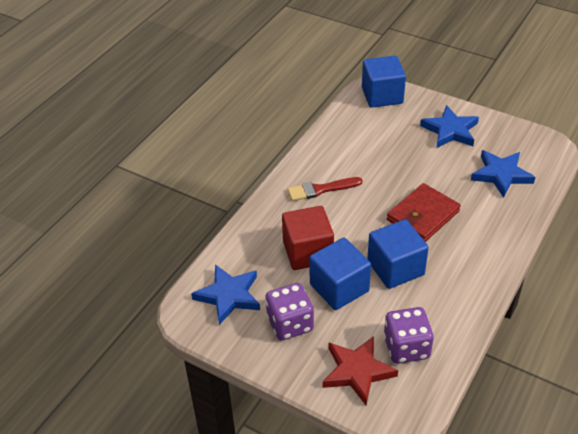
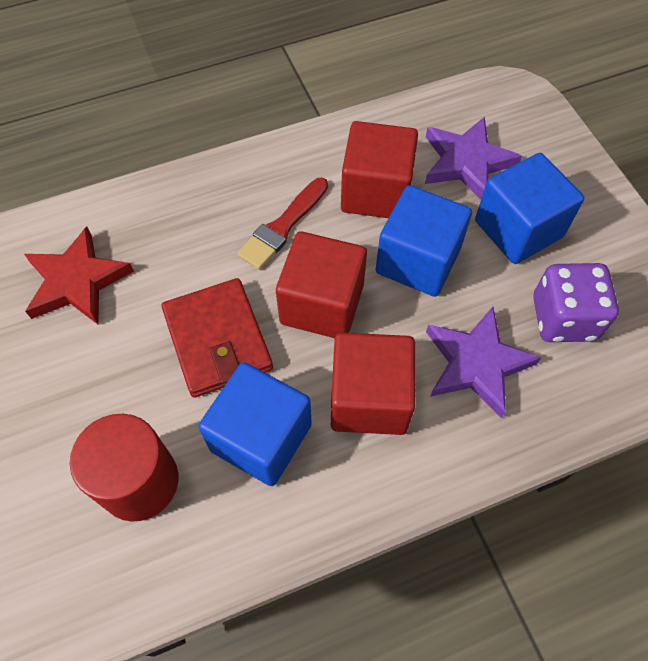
blue star: 3 -> 0
purple dice: 2 -> 1
purple star: 0 -> 2
red cube: 1 -> 3
red cylinder: 0 -> 1

